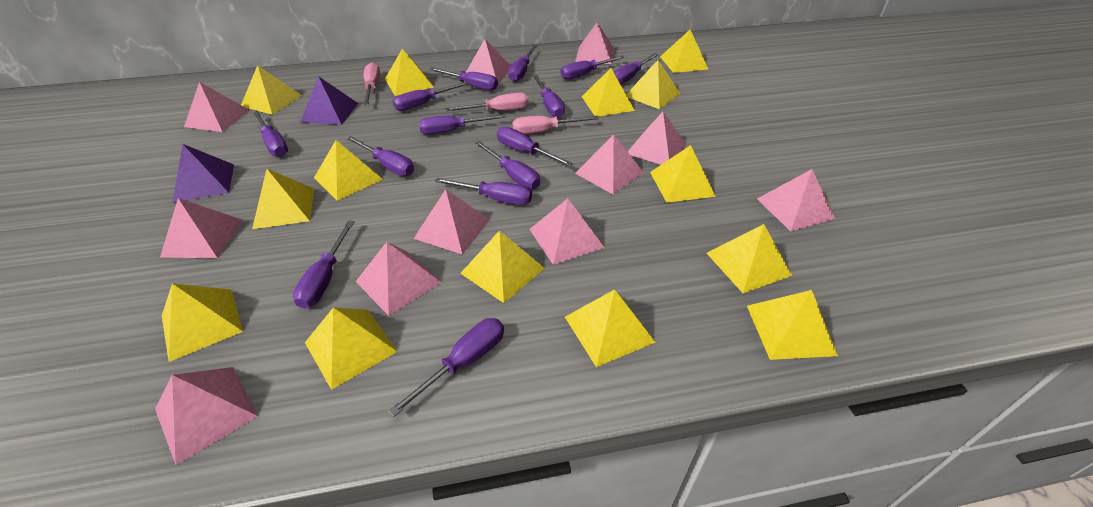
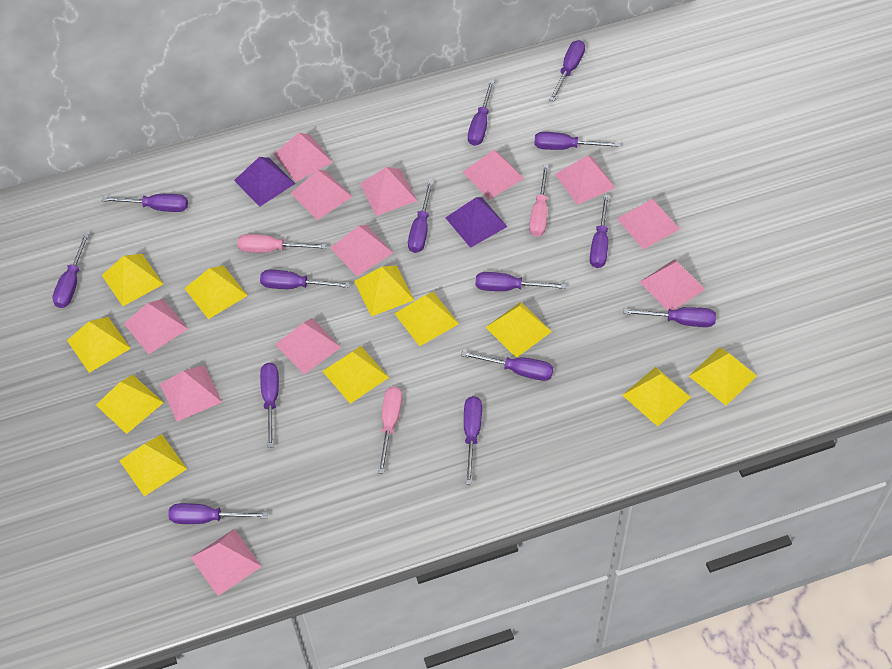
pink pyramid: 11 -> 12
yellow pyramid: 14 -> 11

